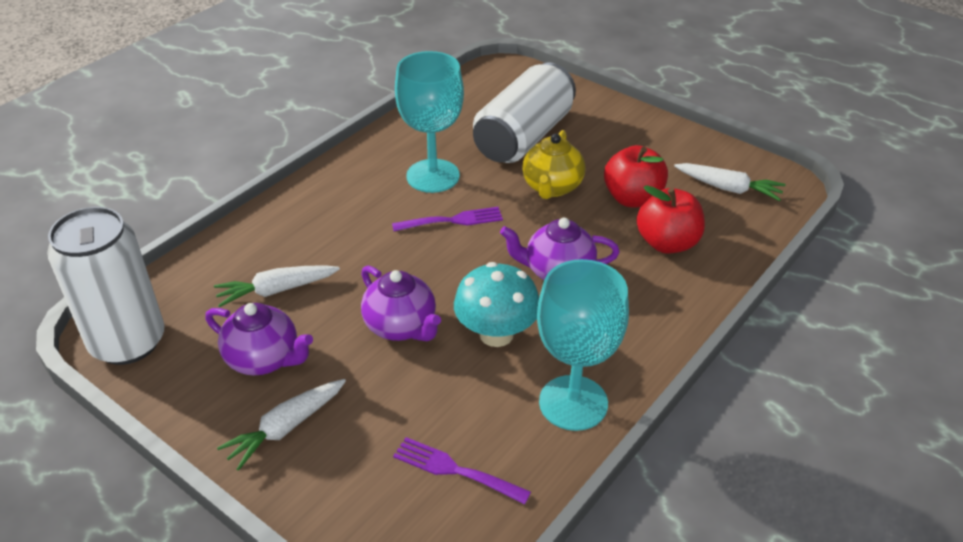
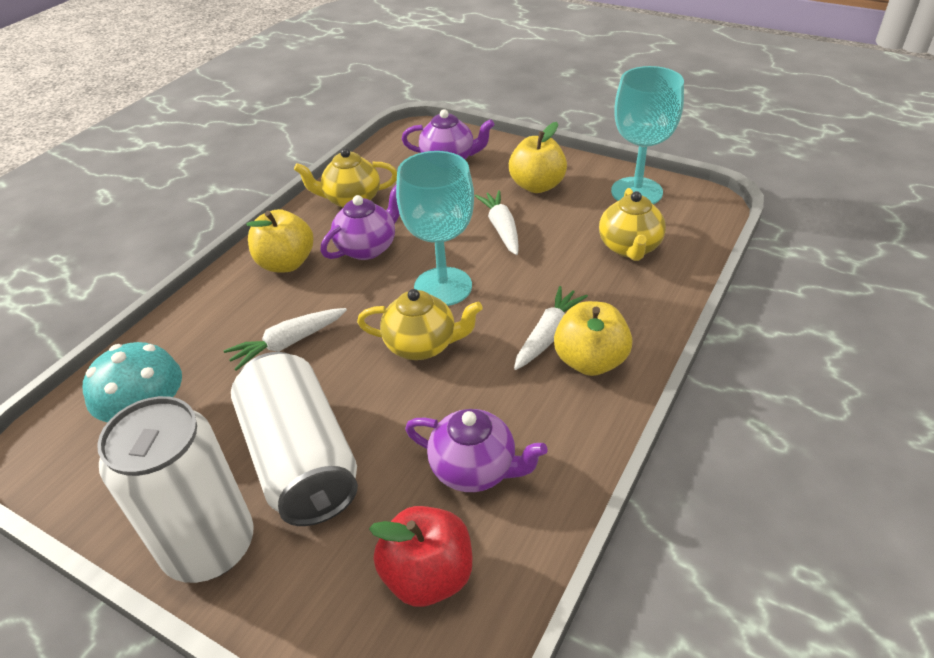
purple fork: 2 -> 0
red apple: 2 -> 1
yellow apple: 0 -> 3
yellow teapot: 1 -> 3

